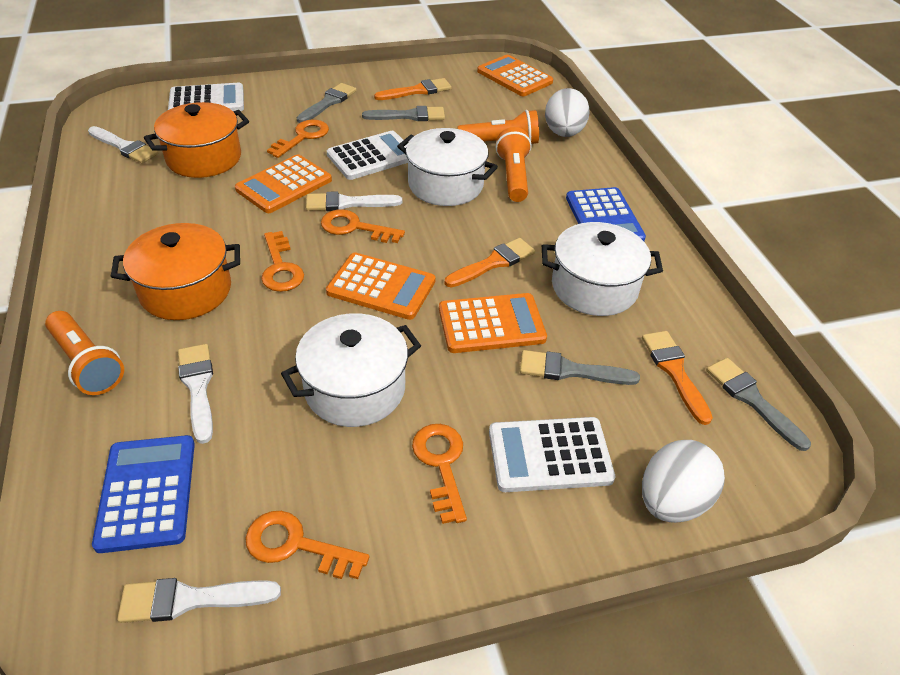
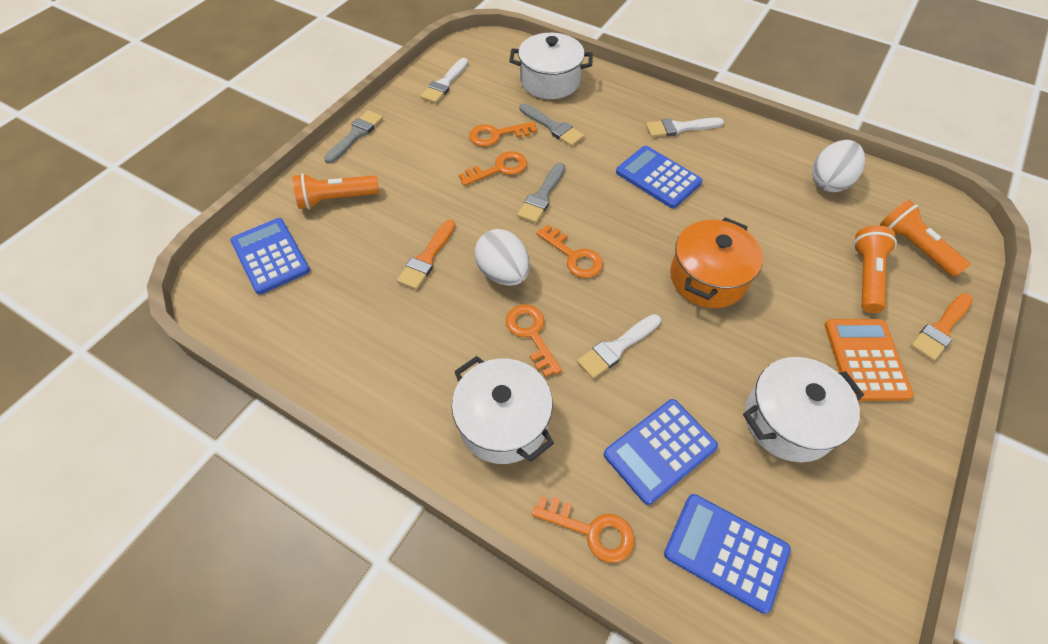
blue calculator: 2 -> 4
grey brush: 4 -> 3
orange brush: 3 -> 2
orange calculator: 4 -> 1
orange pot: 2 -> 1
white brush: 4 -> 3
white calculator: 3 -> 0

